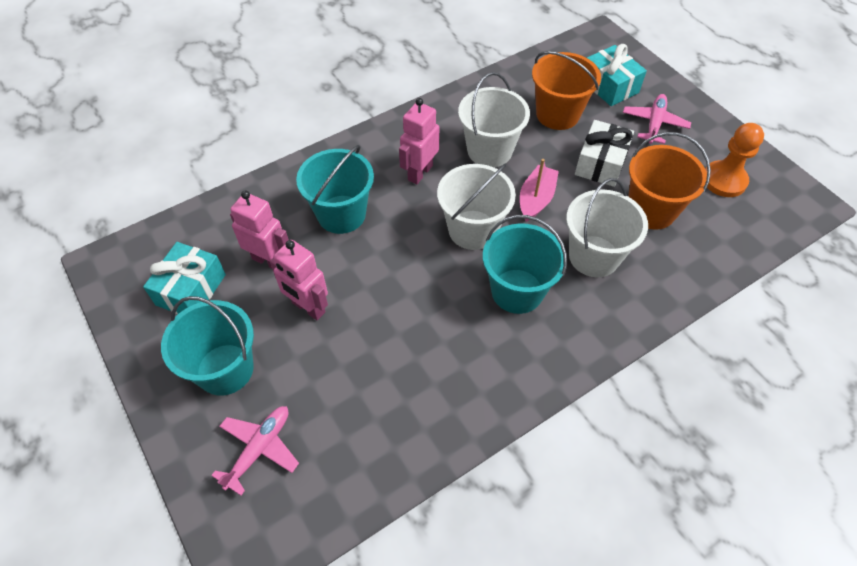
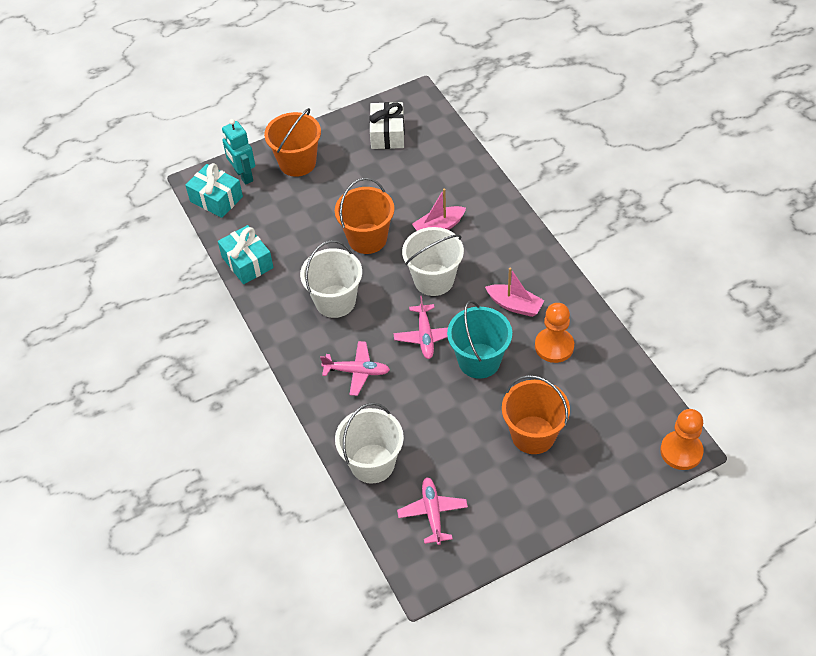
orange bucket: 2 -> 3
orange pawn: 1 -> 2
pink boat: 1 -> 2
pink plane: 2 -> 3
pink robot: 3 -> 0
turquoise bucket: 3 -> 1
turquoise robot: 0 -> 1

